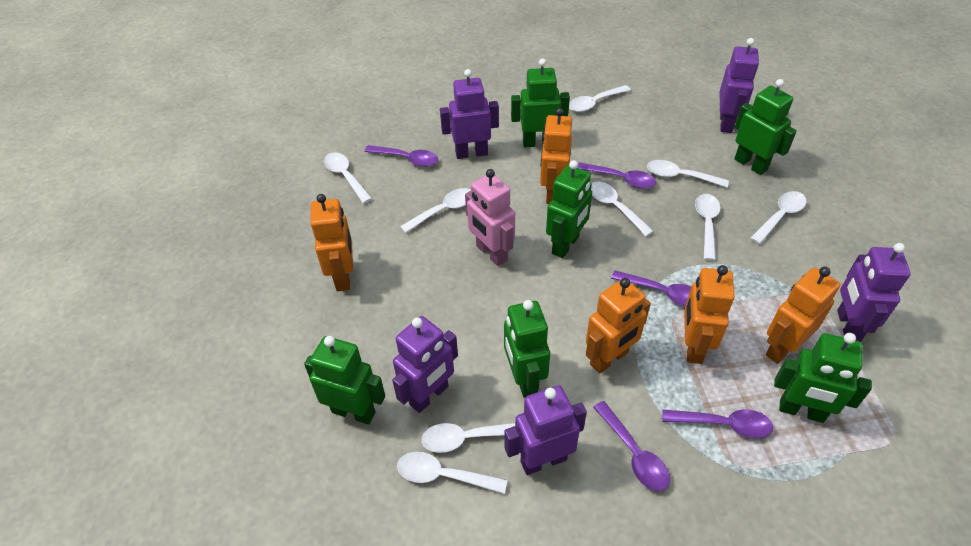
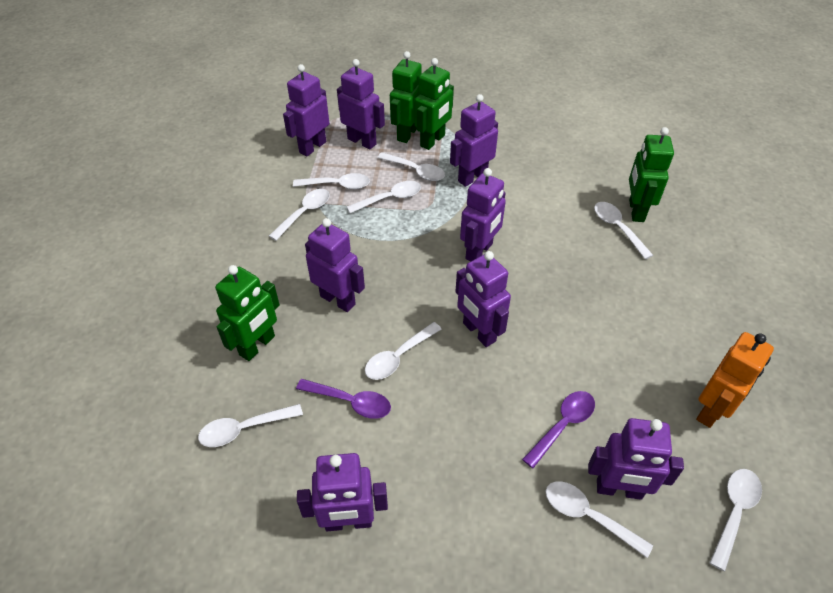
green robot: 6 -> 4
orange robot: 5 -> 1
pink robot: 1 -> 0
purple robot: 5 -> 8
purple spoon: 5 -> 2

